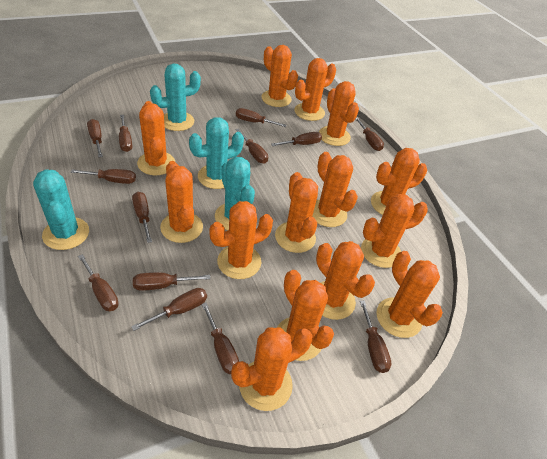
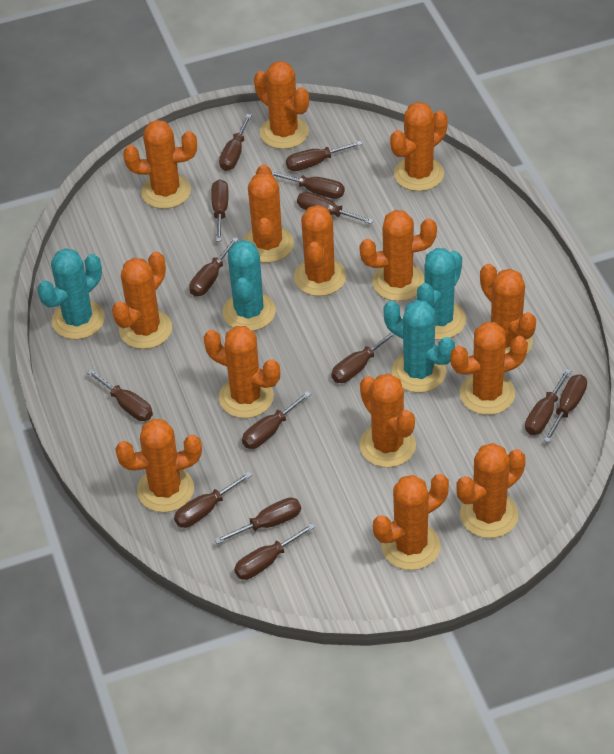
brown screwdriver: 13 -> 14

